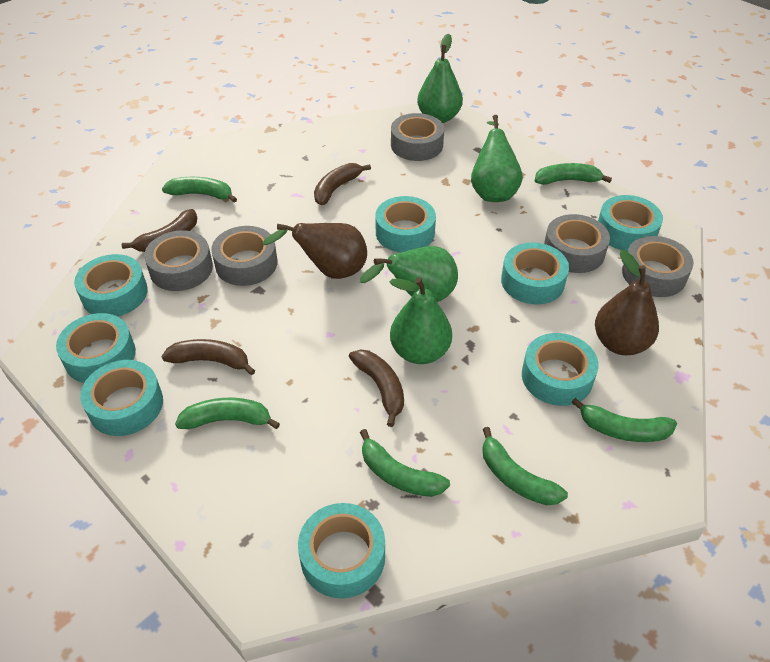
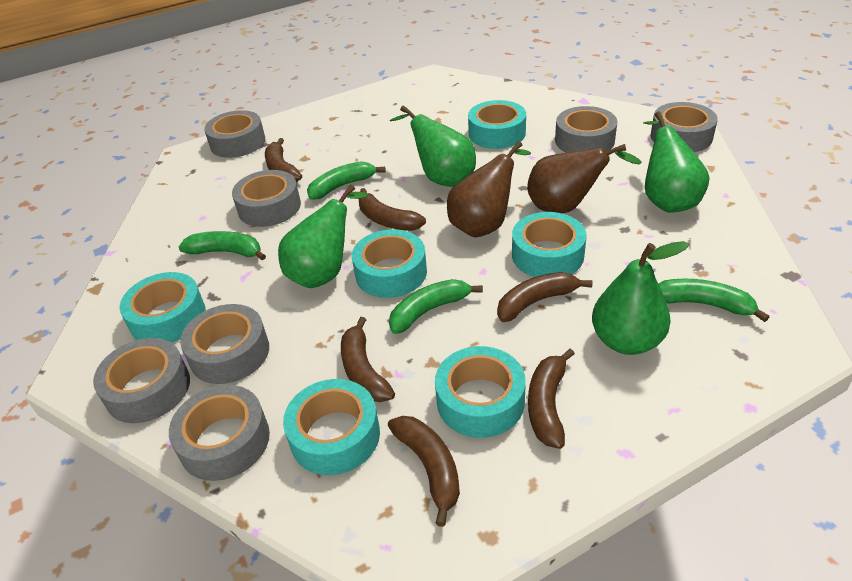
brown banana: 4 -> 6
green banana: 6 -> 4
grey tape: 5 -> 7
turquoise tape: 8 -> 6

